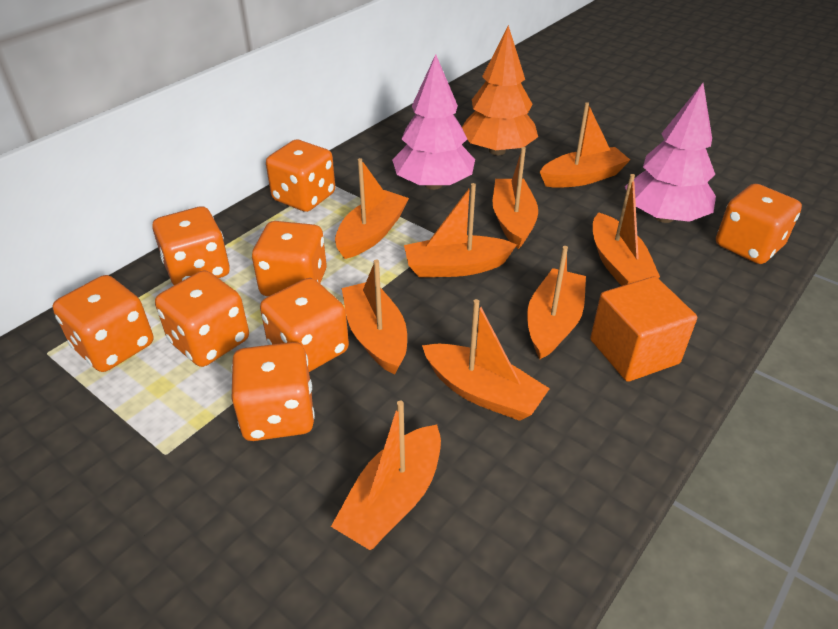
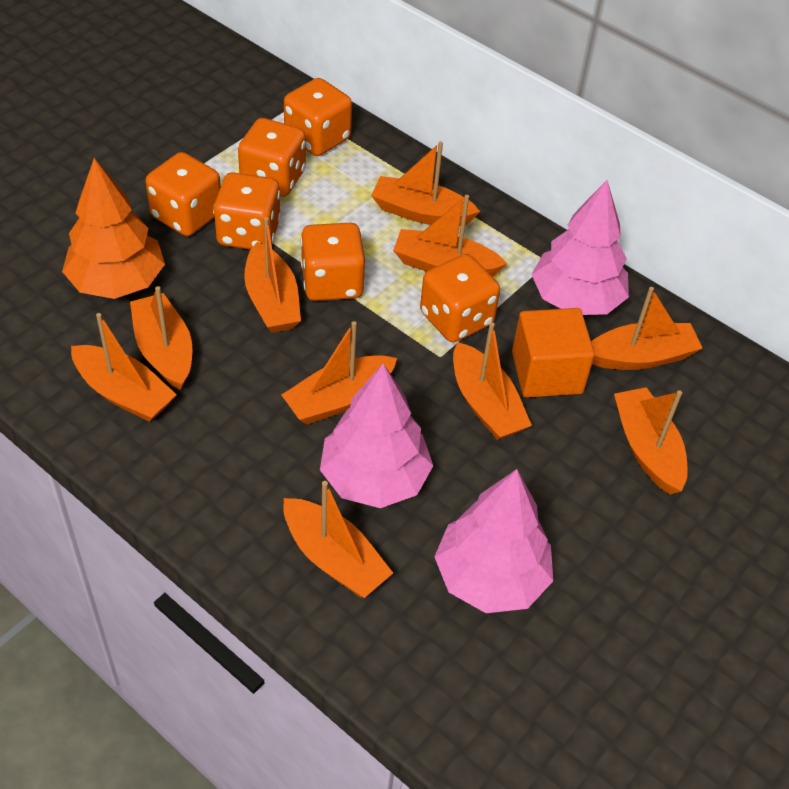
orange boat: 9 -> 10
orange dice: 8 -> 6
pink tree: 2 -> 3

